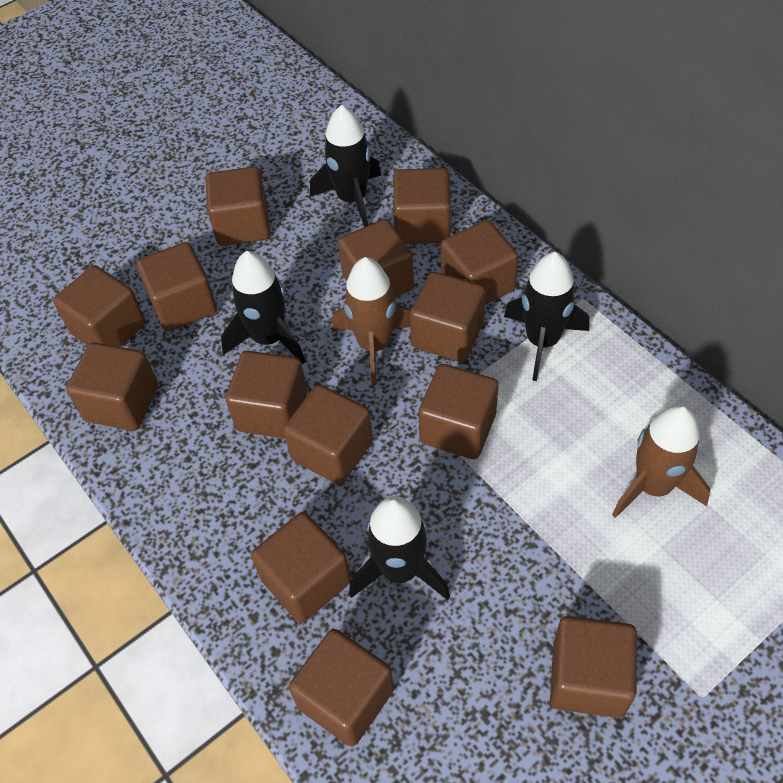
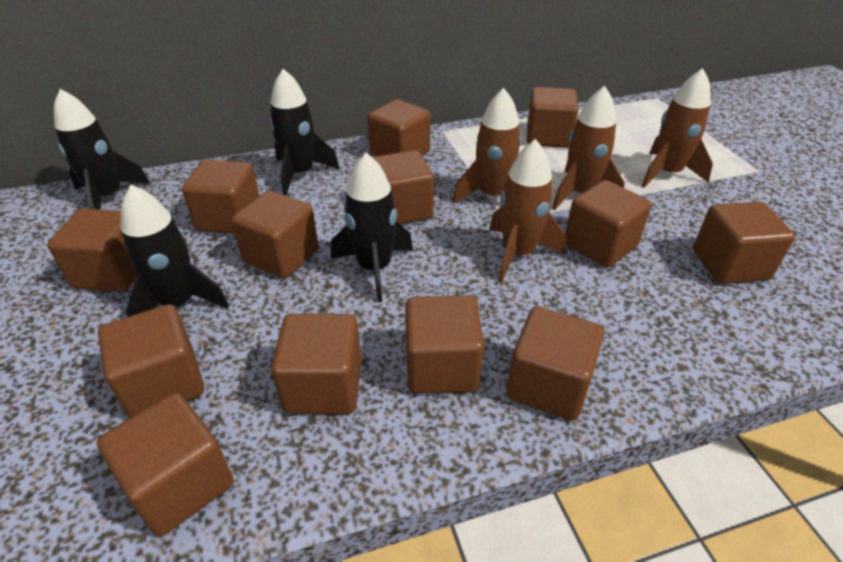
brown cube: 14 -> 13
brown rocket: 2 -> 4

